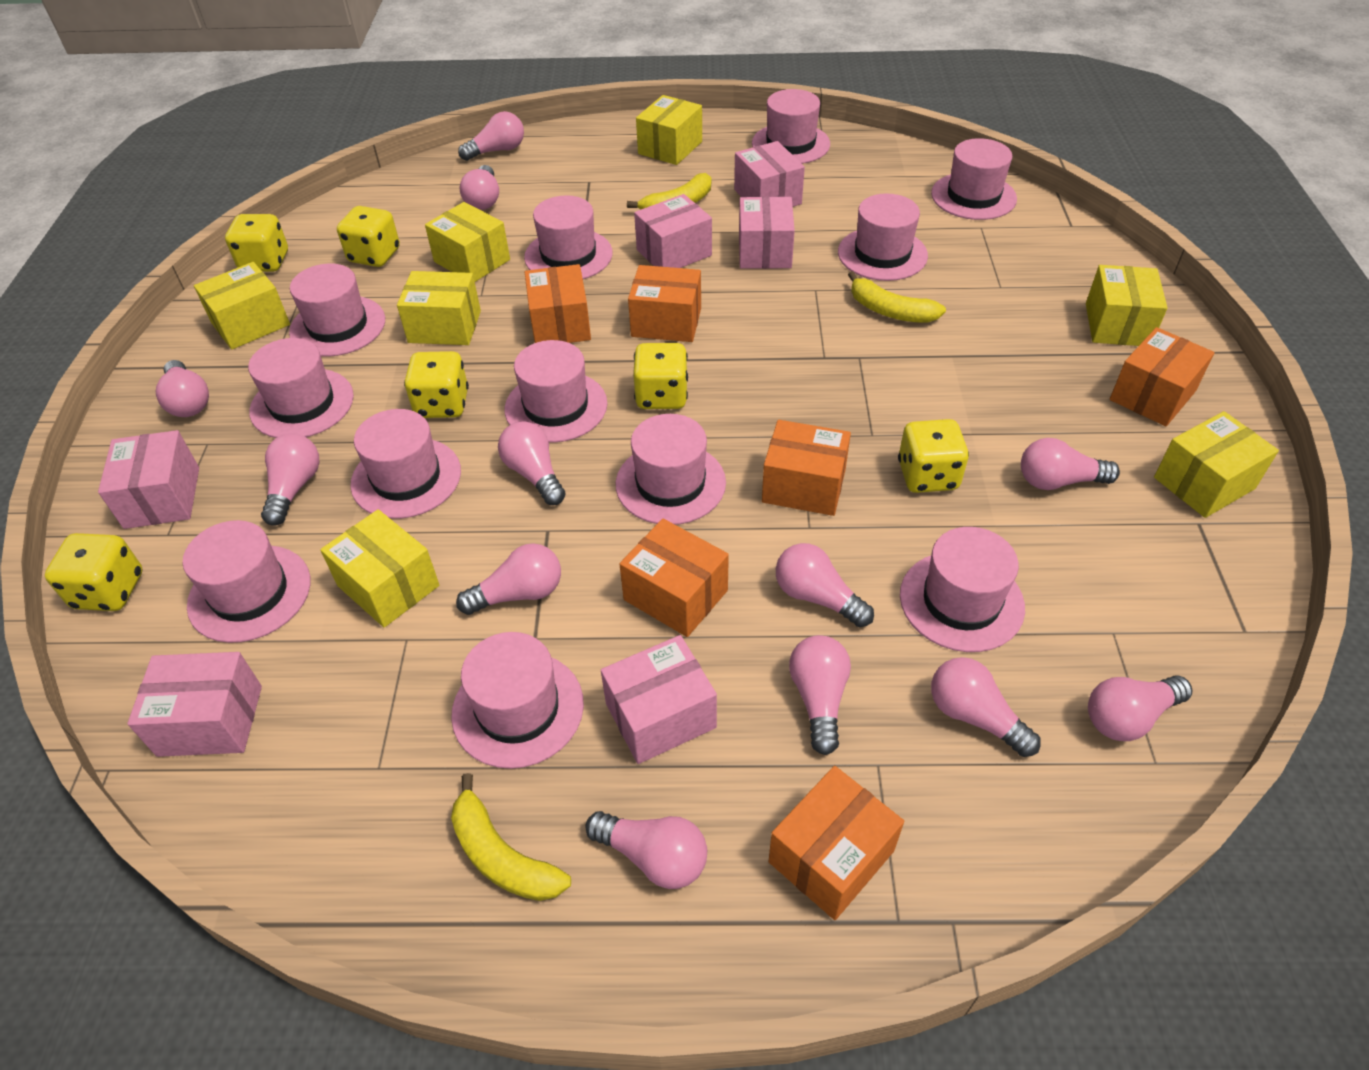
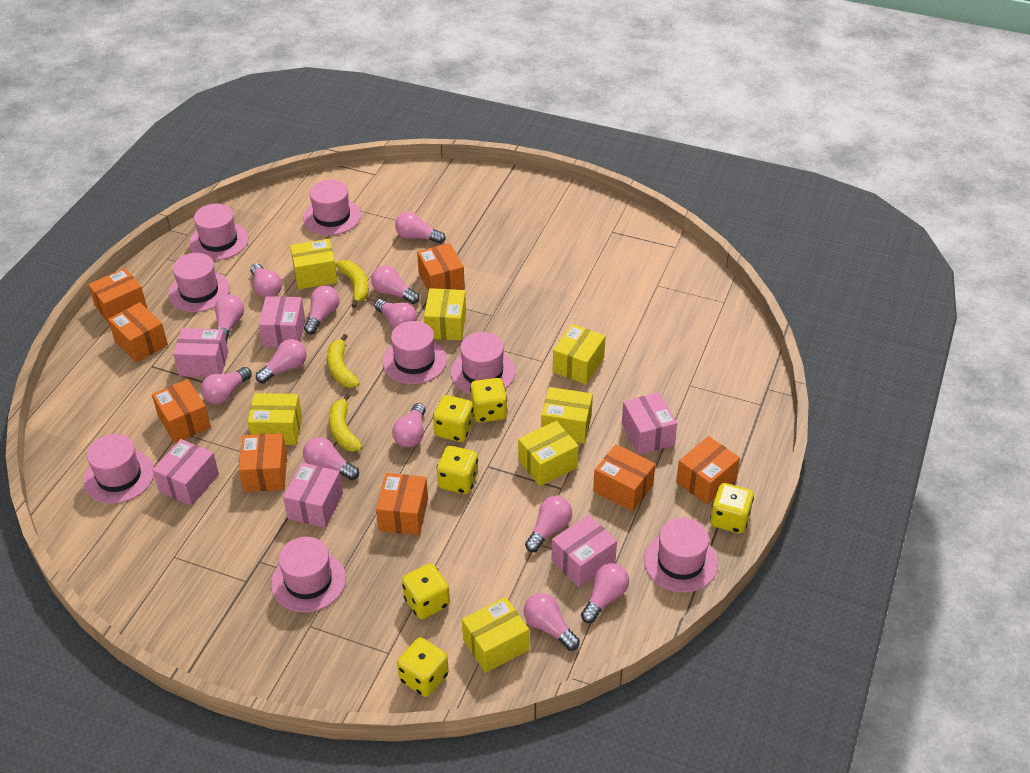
orange box: 6 -> 8
pink hat: 12 -> 8
pink light bulb: 12 -> 13

